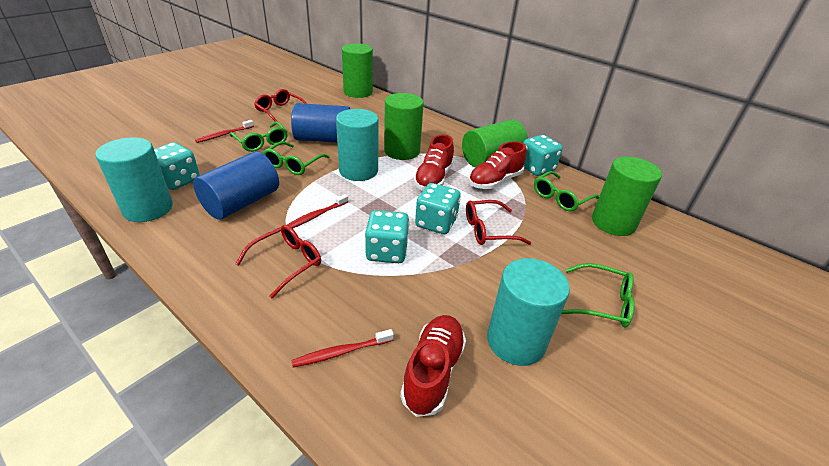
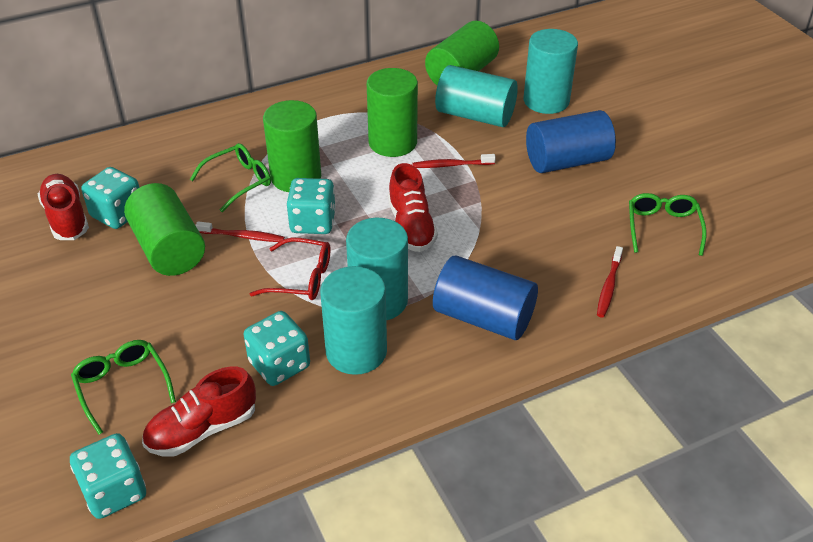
green glasses: 4 -> 3
red glasses: 3 -> 1
turquoise cylinder: 3 -> 4

